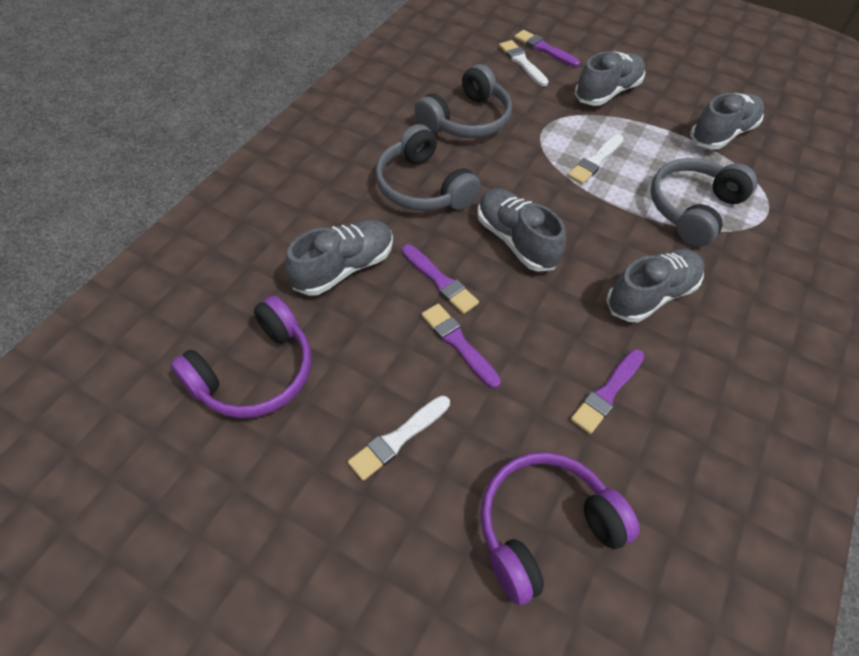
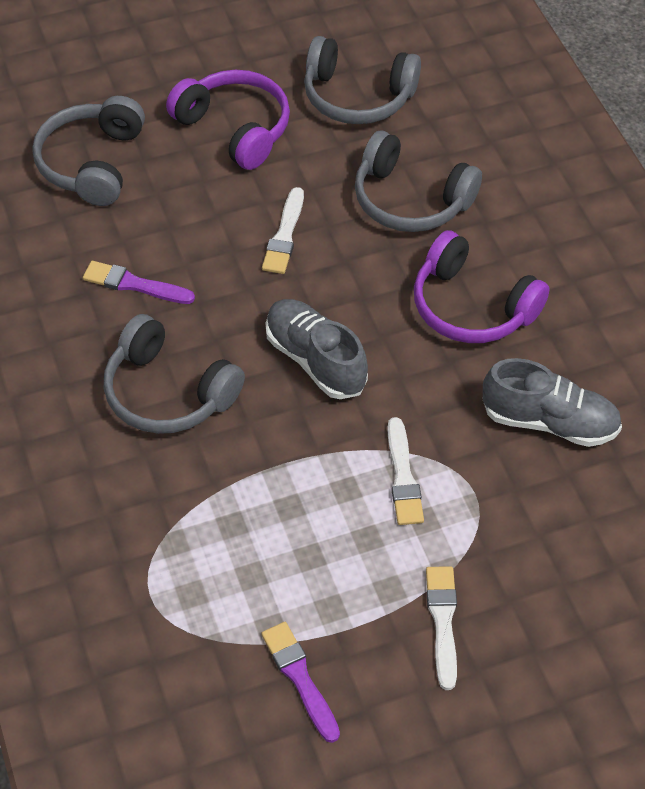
grey headphones: 3 -> 4
grey shoe: 5 -> 2
purple brush: 4 -> 2

